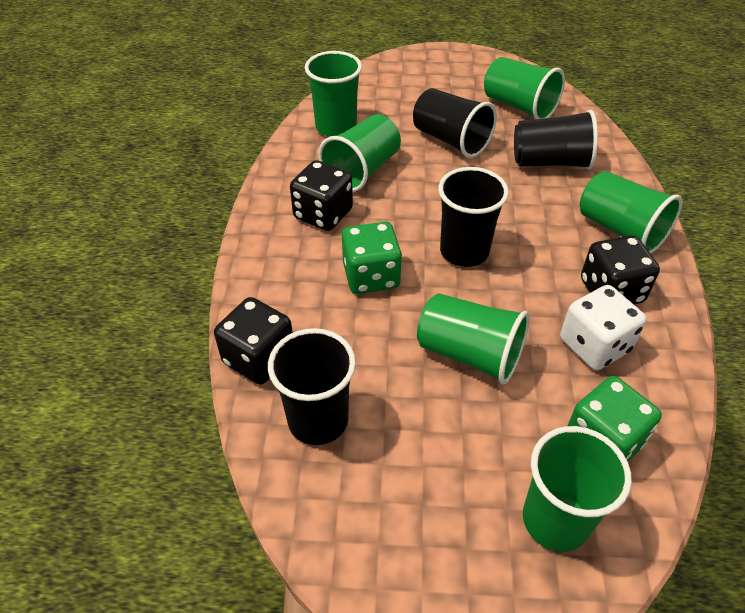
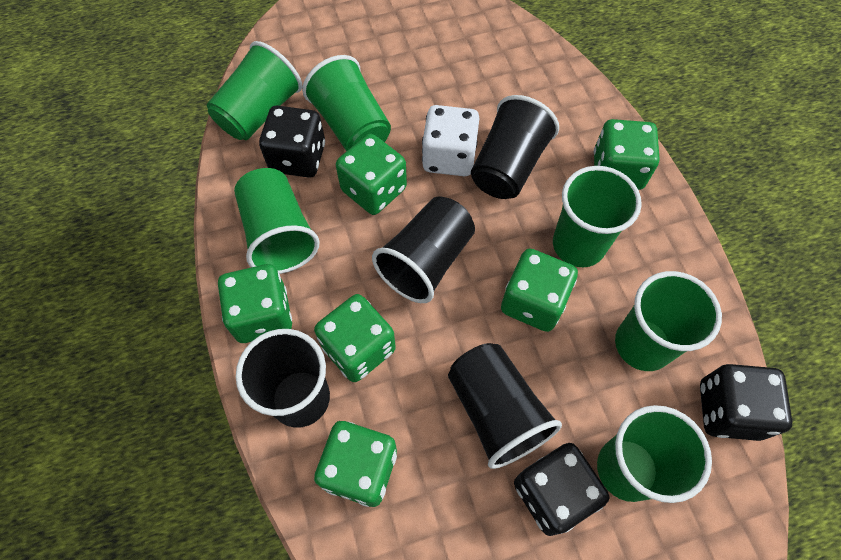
green dice: 2 -> 6

